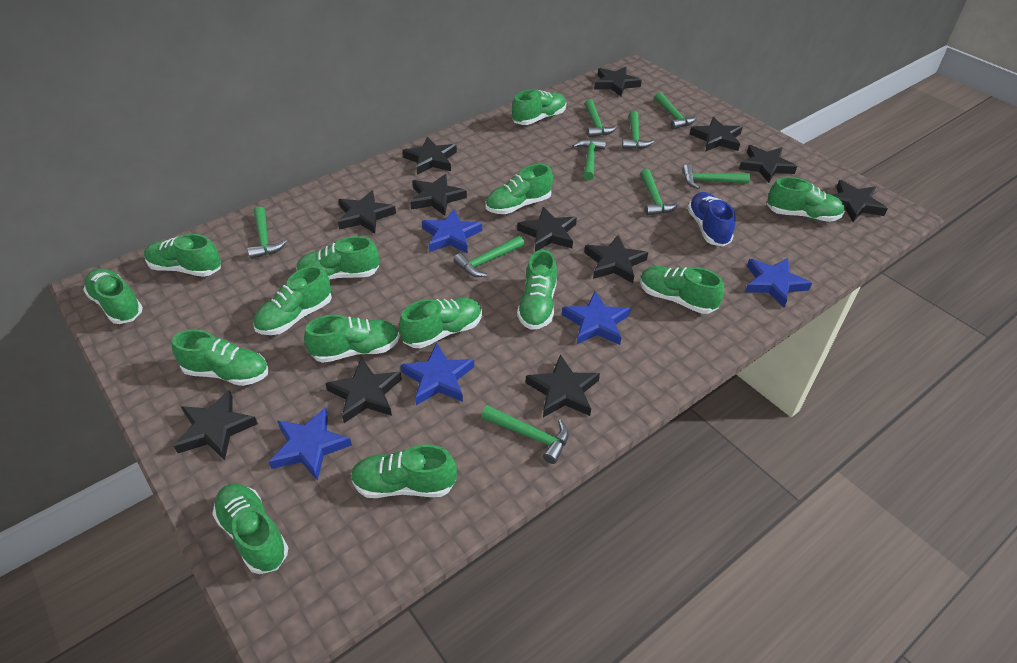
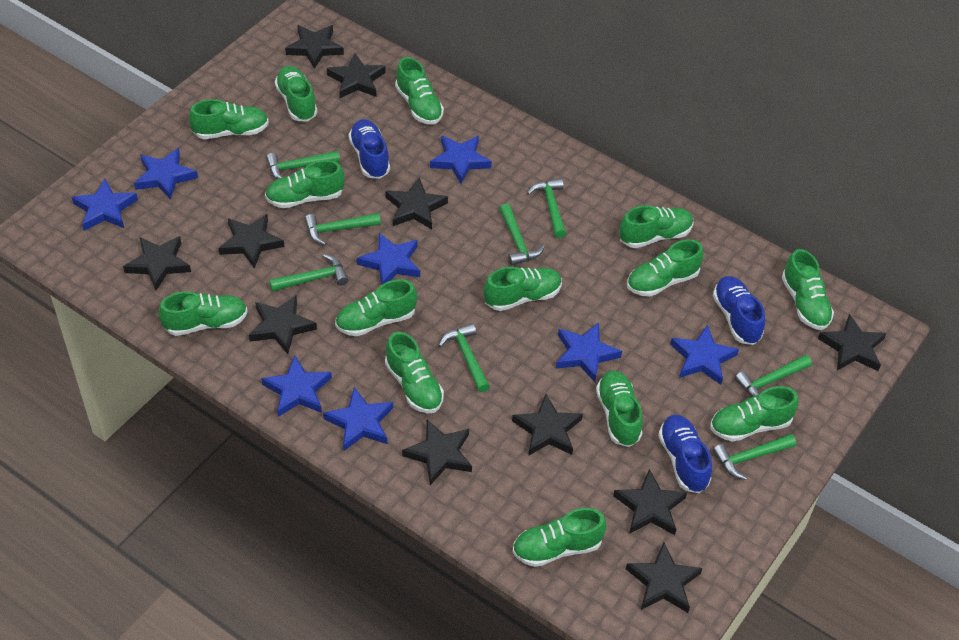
black star: 12 -> 11
blue shoe: 1 -> 3
blue star: 5 -> 8
green hammer: 9 -> 8

